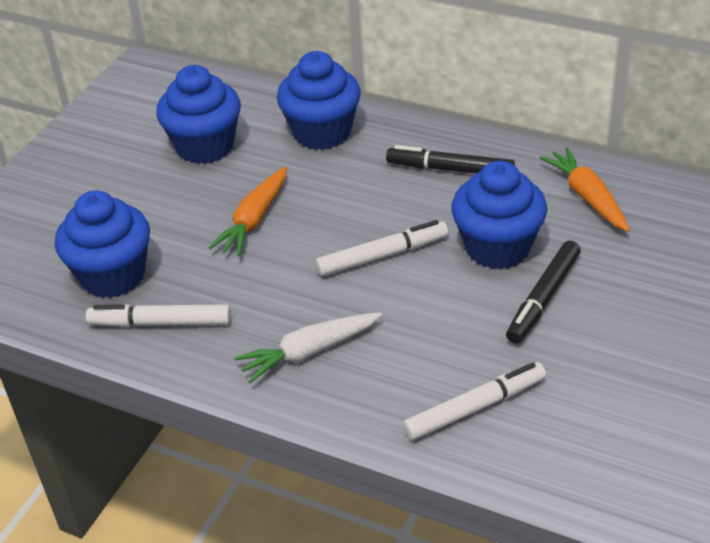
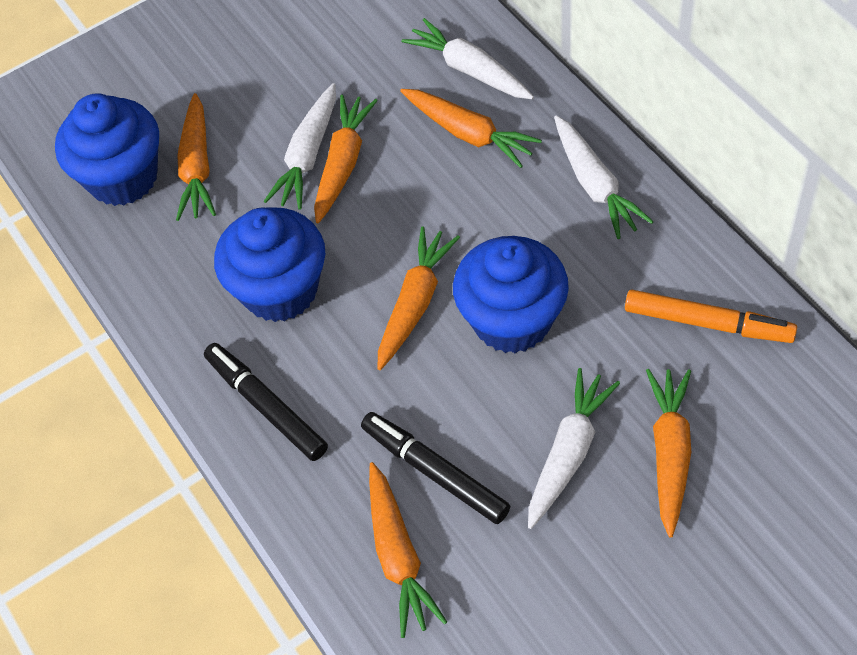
blue cupcake: 4 -> 3
orange carrot: 2 -> 6
orange marker: 0 -> 1
white carrot: 1 -> 4
white marker: 3 -> 0

